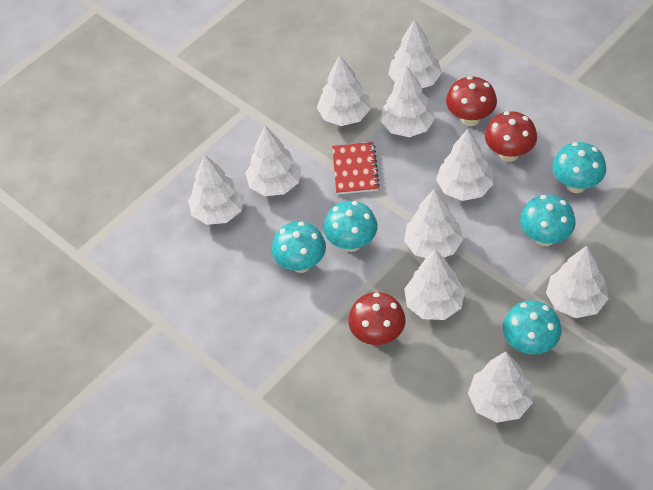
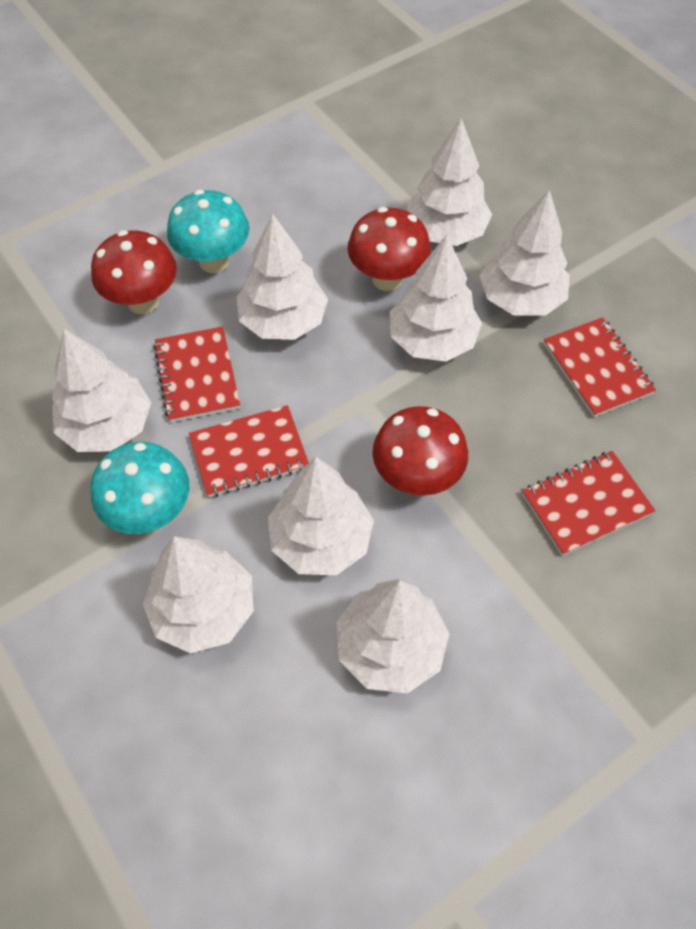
red notebook: 1 -> 4
turquoise mushroom: 5 -> 2
white tree: 10 -> 8

